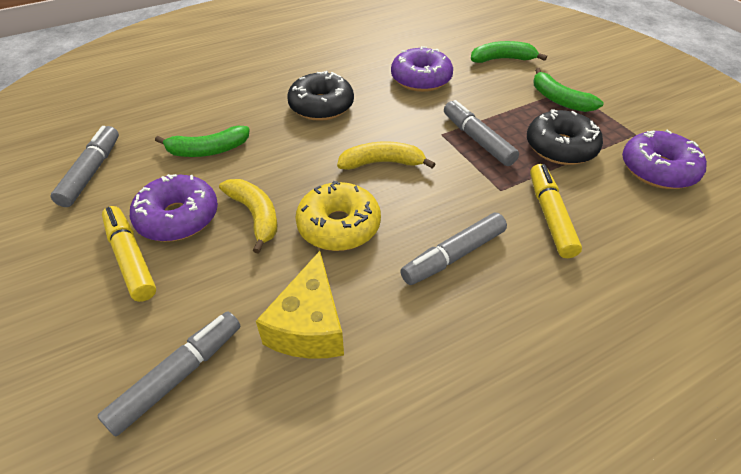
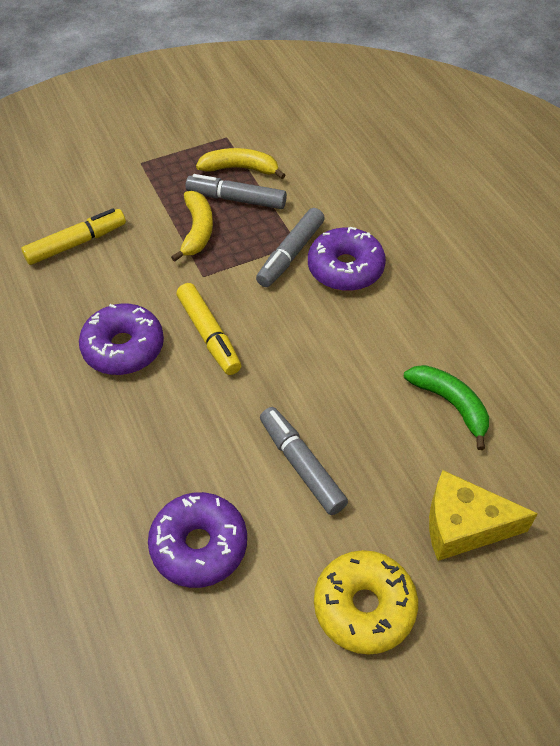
black donut: 2 -> 0
green banana: 3 -> 1
grey marker: 4 -> 3

